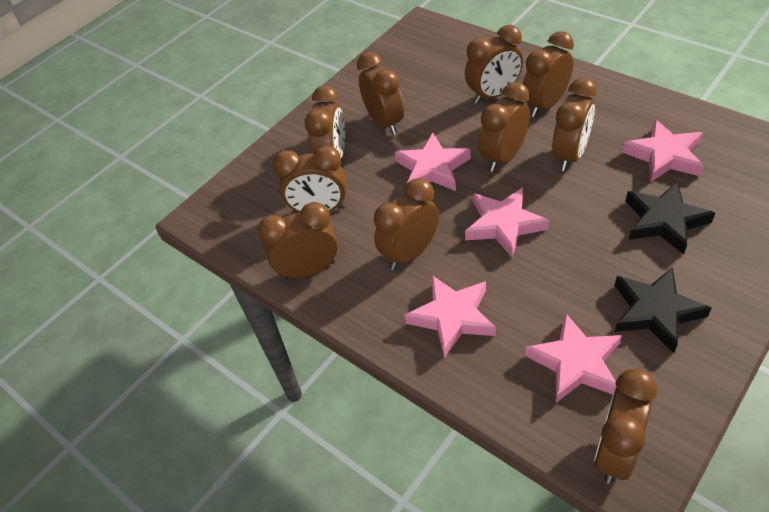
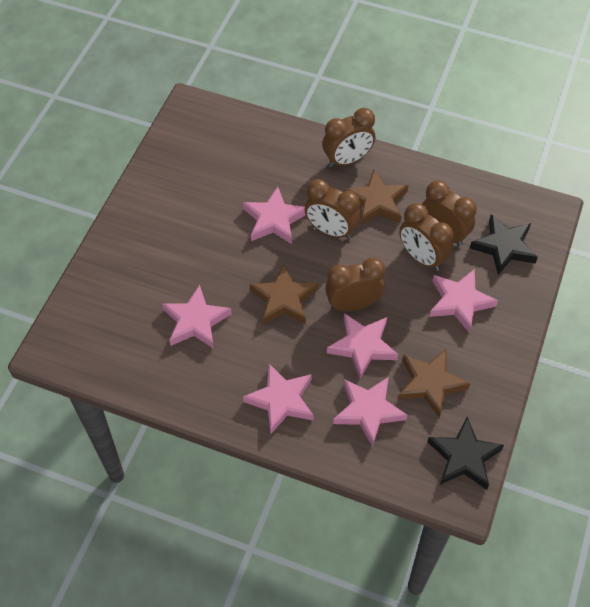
brown clock: 10 -> 5
brown star: 0 -> 3
pink star: 5 -> 6

